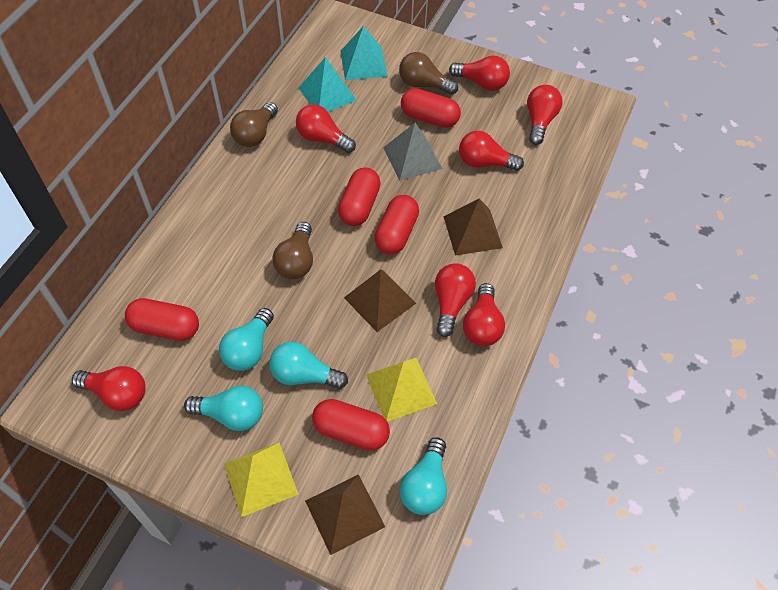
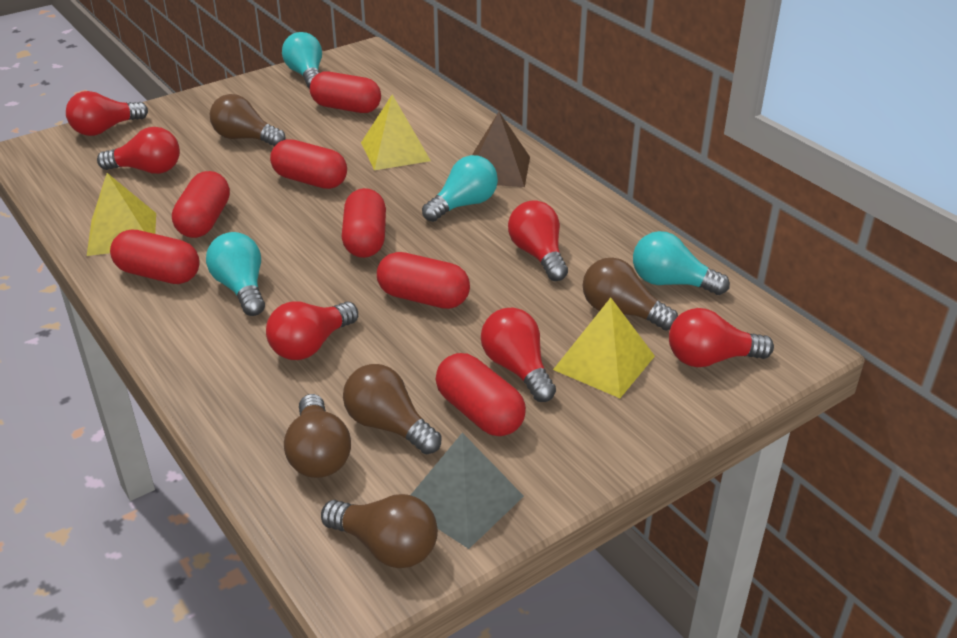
brown light bulb: 3 -> 5
brown pyramid: 3 -> 1
red capsule: 5 -> 7
red light bulb: 7 -> 6
turquoise pyramid: 2 -> 0
yellow pyramid: 2 -> 3

